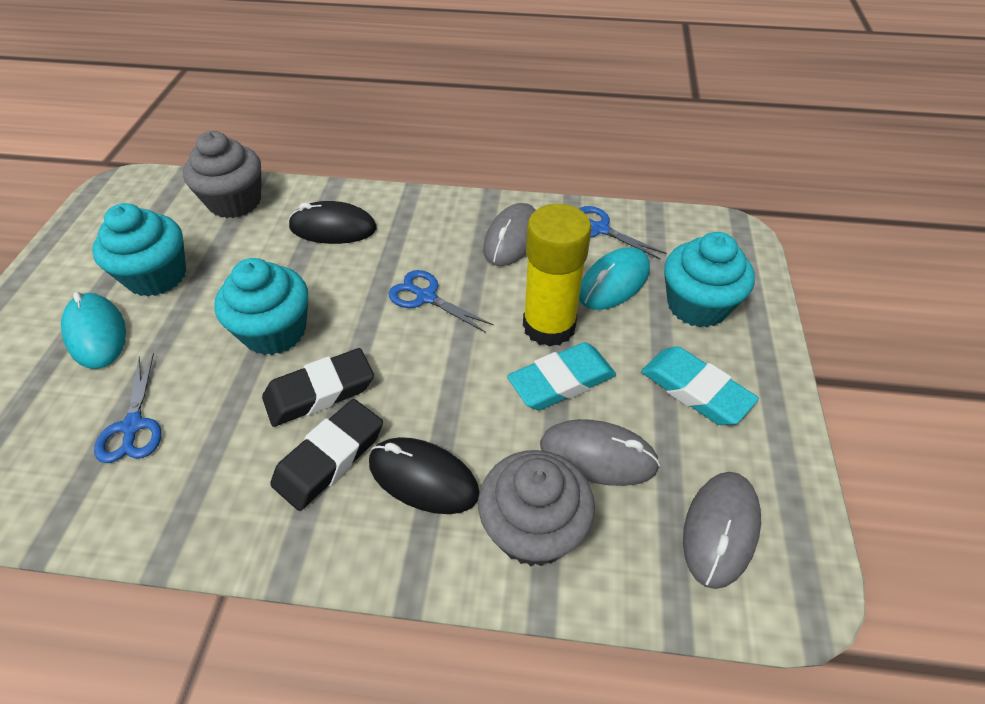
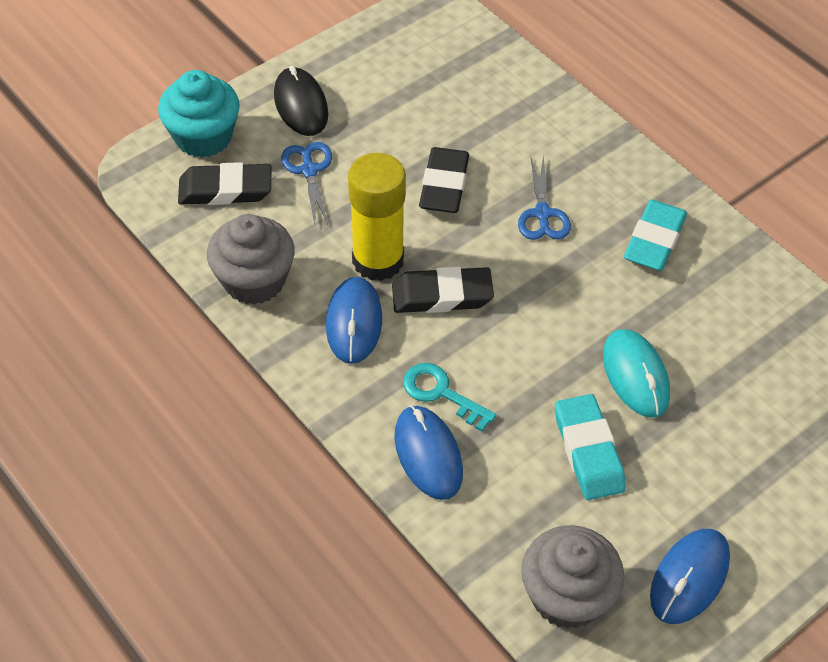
black eraser: 2 -> 3
black mouse: 2 -> 1
blue mouse: 0 -> 3
blue scissors: 3 -> 2
grey mouse: 3 -> 0
turquoise cupcake: 3 -> 1
turquoise key: 0 -> 1
turquoise mouse: 2 -> 1

